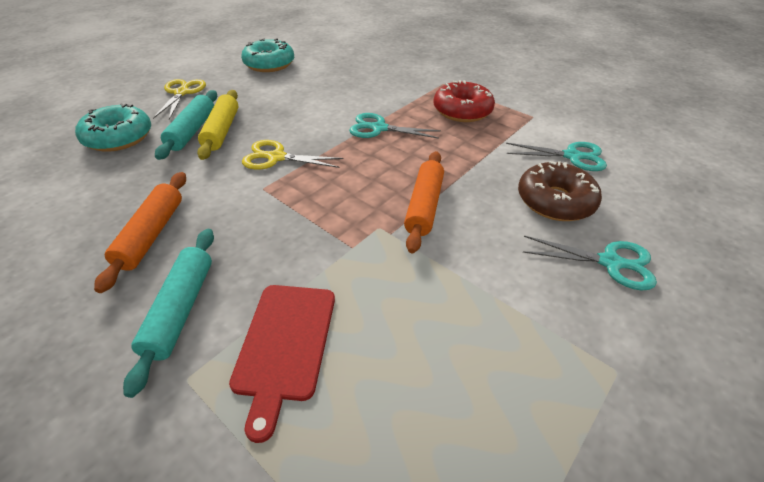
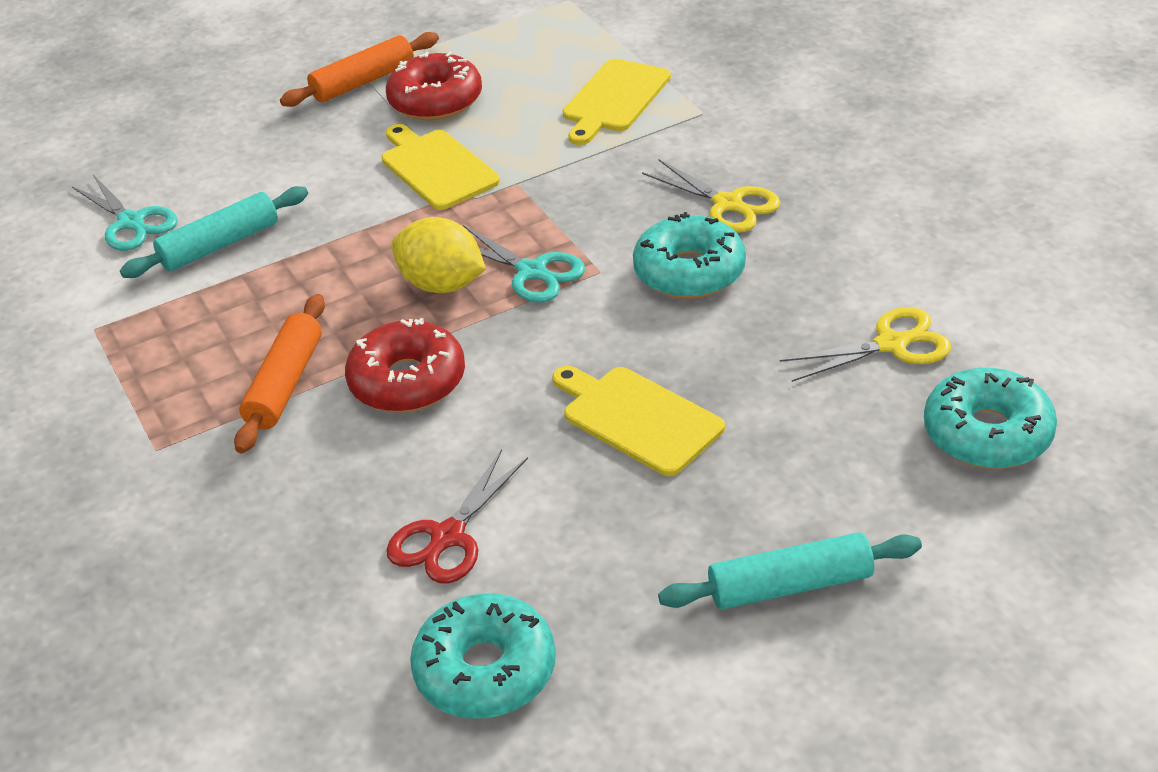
brown donut: 1 -> 0
red cutting board: 1 -> 0
red donut: 1 -> 2
red scissors: 0 -> 1
turquoise donut: 2 -> 3
turquoise scissors: 3 -> 2
yellow cutting board: 0 -> 3
yellow lemon: 0 -> 1
yellow rolling pin: 1 -> 0

